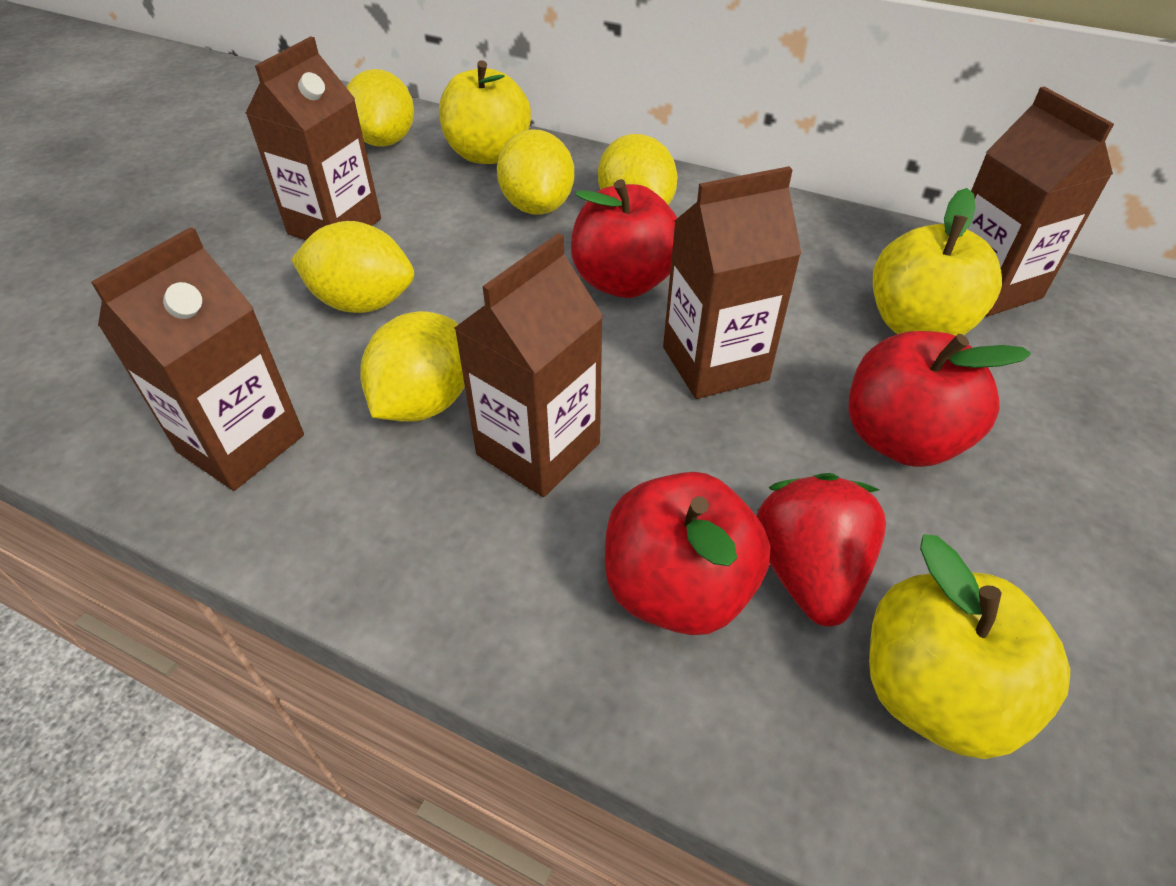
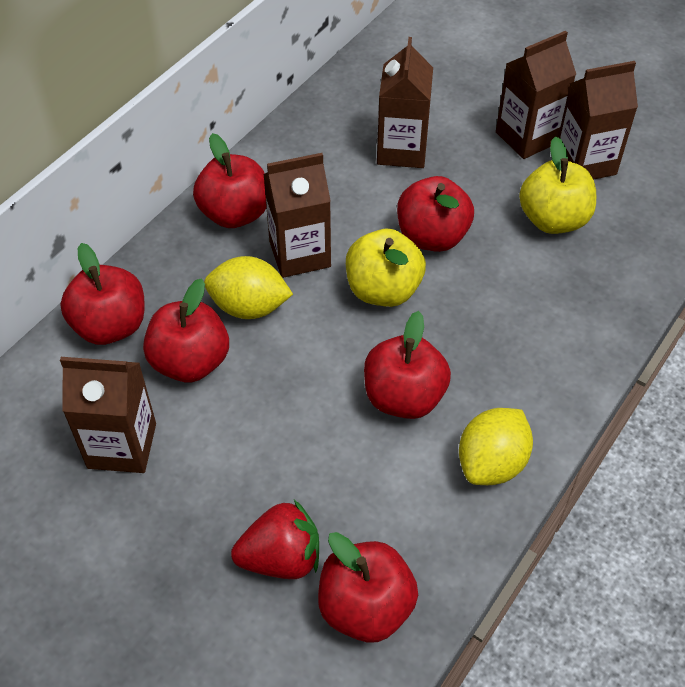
red apple: 3 -> 6
yellow apple: 3 -> 2
yellow lemon: 5 -> 2

